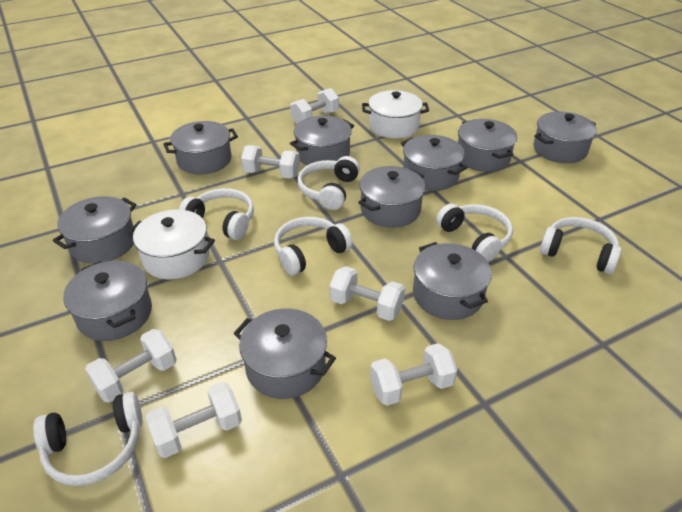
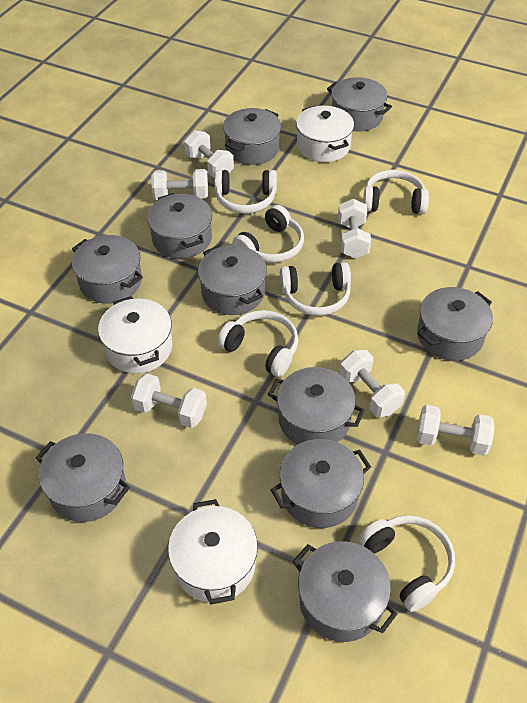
white pot: 2 -> 3

